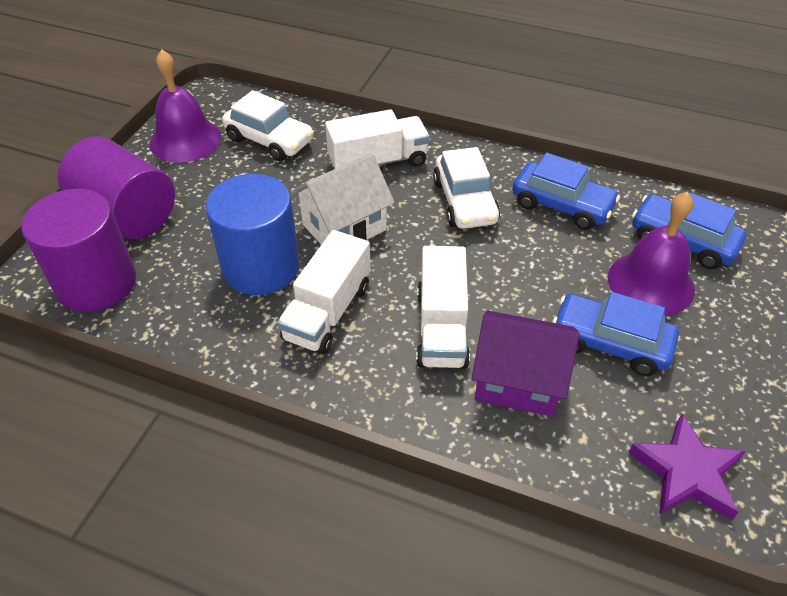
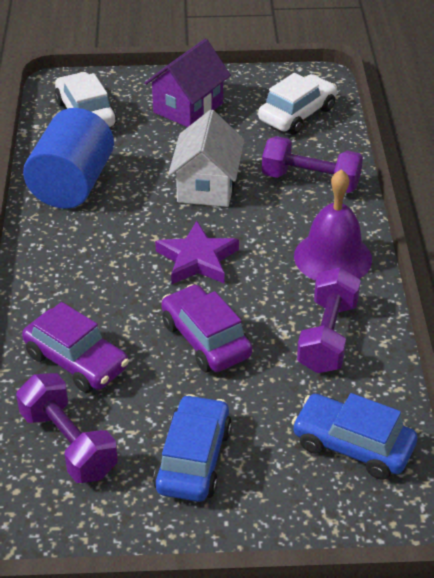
blue car: 3 -> 2
purple bell: 2 -> 1
purple car: 0 -> 2
purple cylinder: 2 -> 0
purple dumbbell: 0 -> 3
white truck: 3 -> 0

